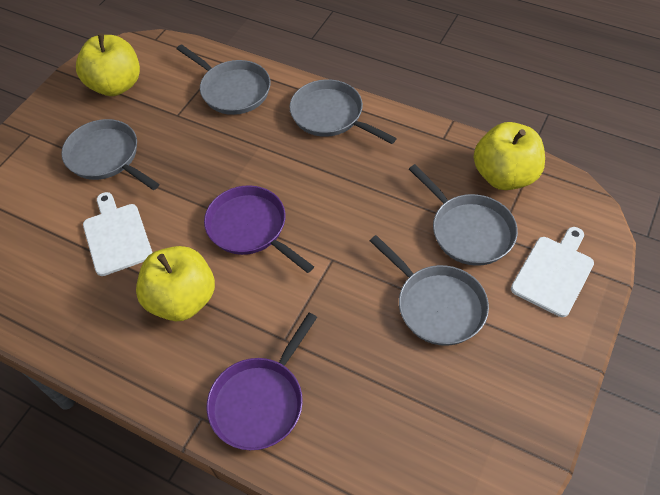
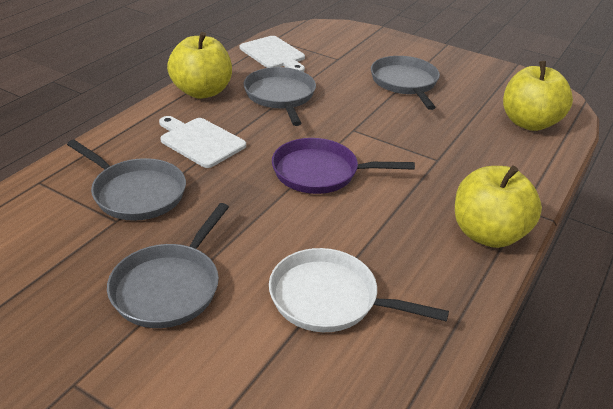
grey pan: 5 -> 4
purple pan: 2 -> 1
white pan: 0 -> 1

